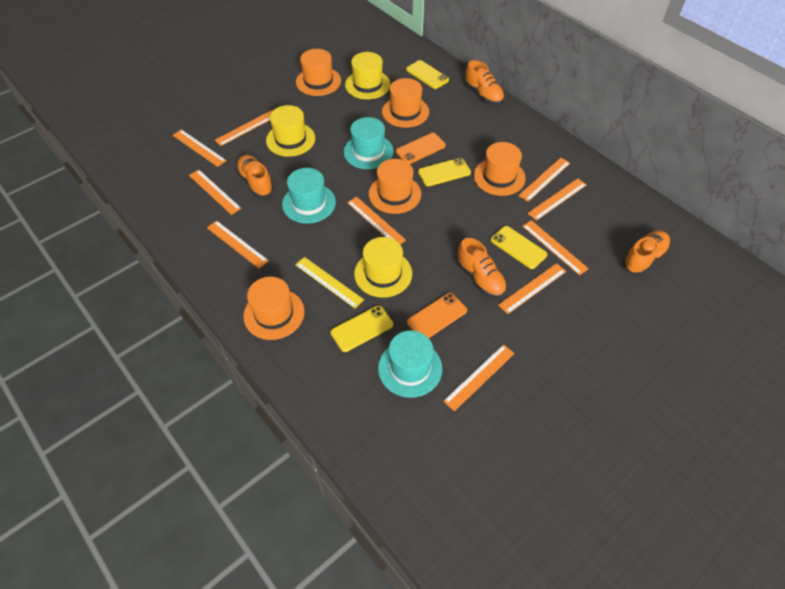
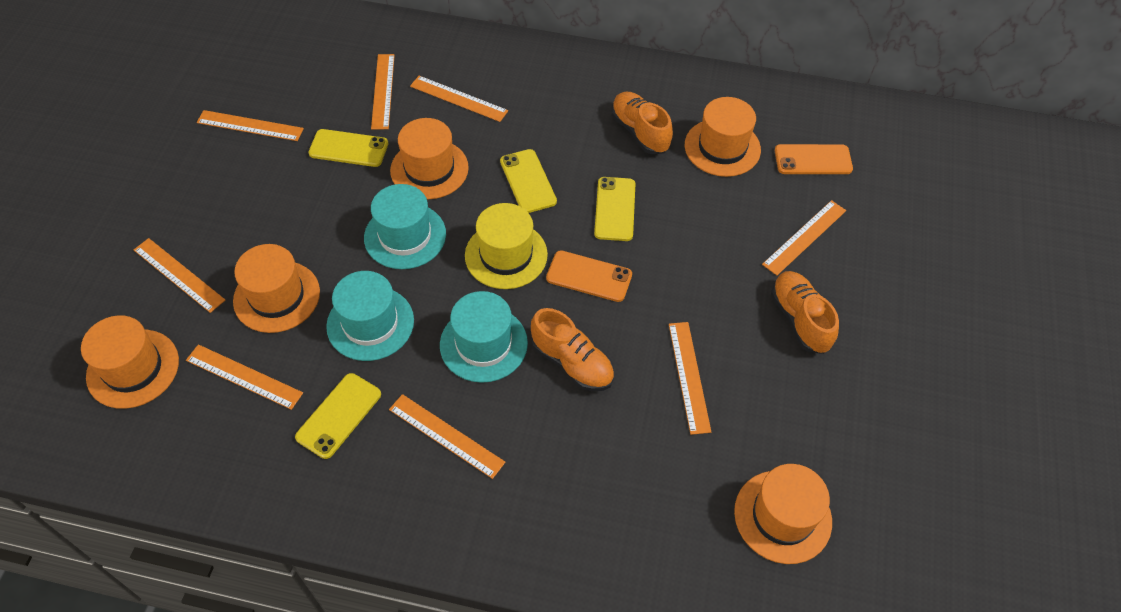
orange ruler: 10 -> 8
orange shoe: 4 -> 3
yellow hat: 3 -> 1
yellow ruler: 1 -> 0

